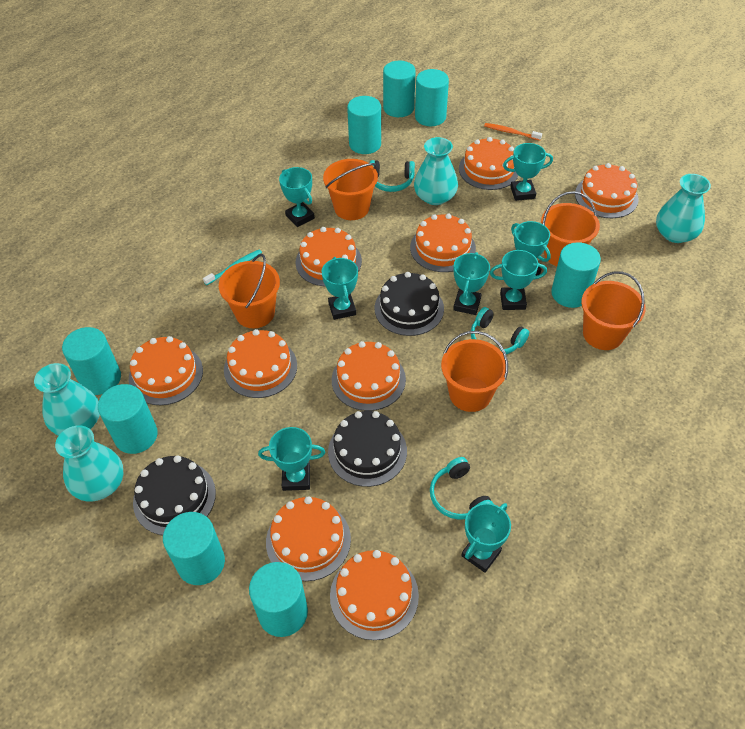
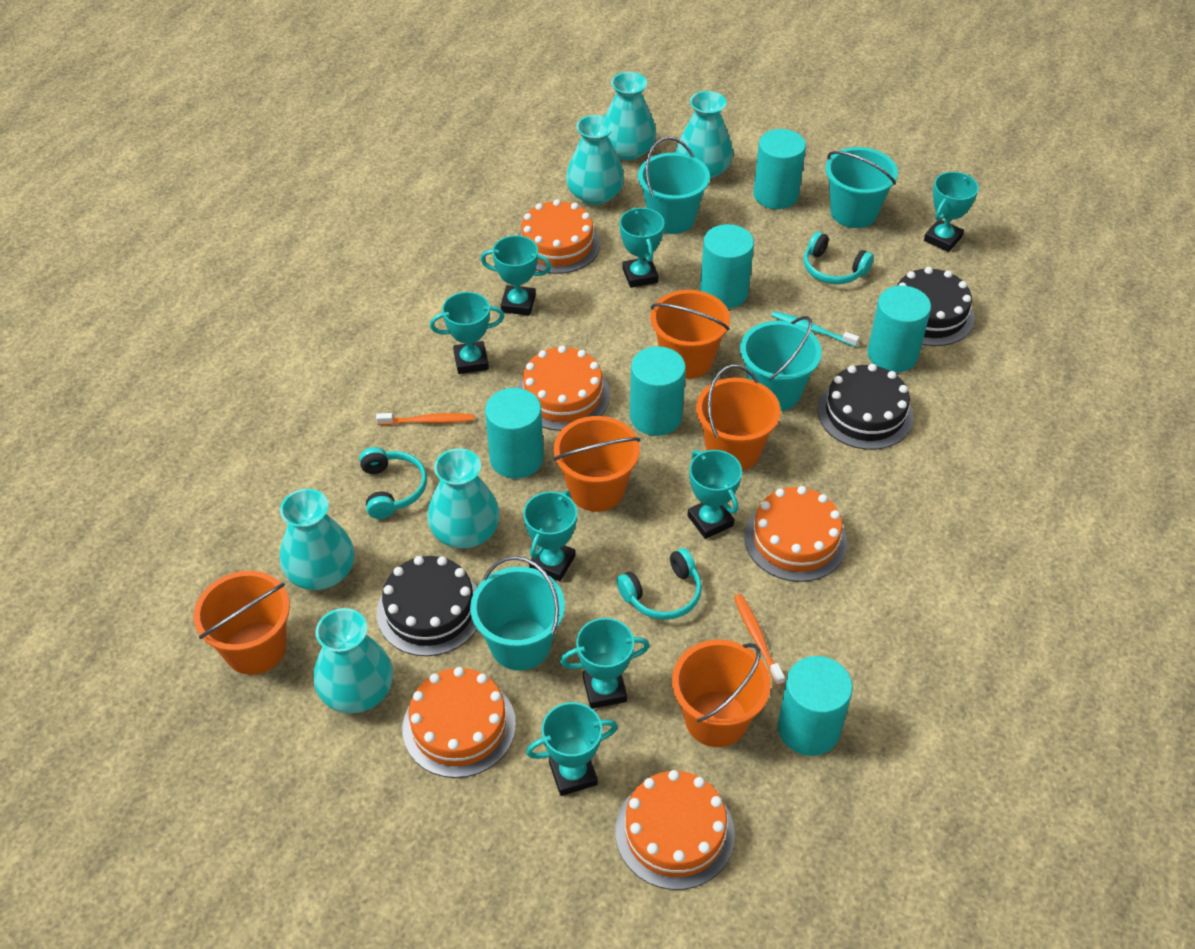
orange cake: 9 -> 5
orange toothbrush: 1 -> 2
turquoise bucket: 0 -> 4
turquoise cylinder: 8 -> 6
turquoise vase: 4 -> 6

